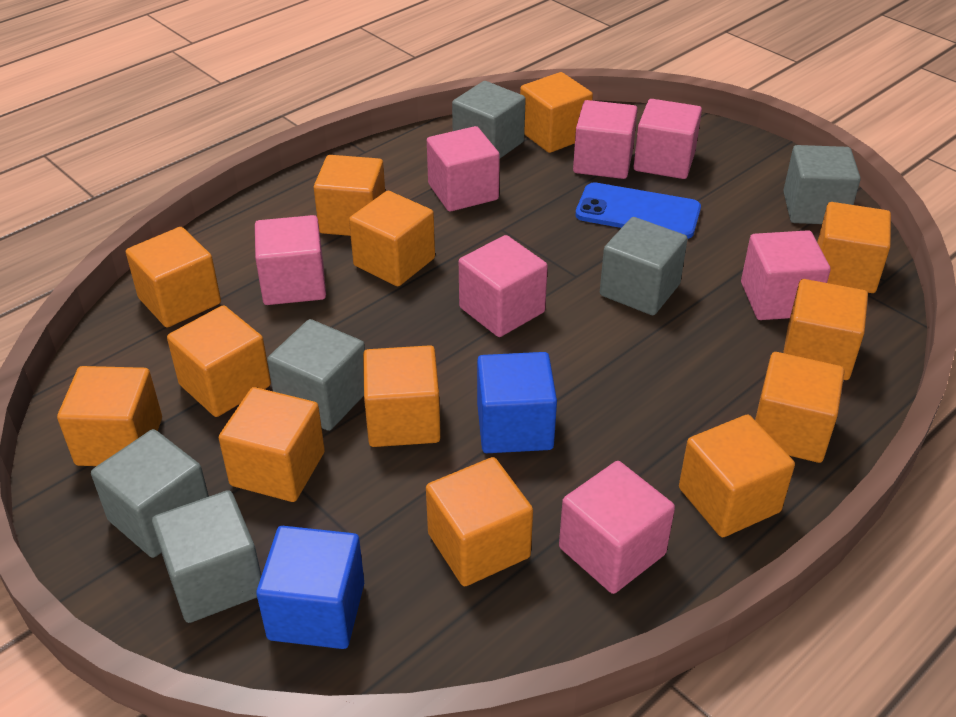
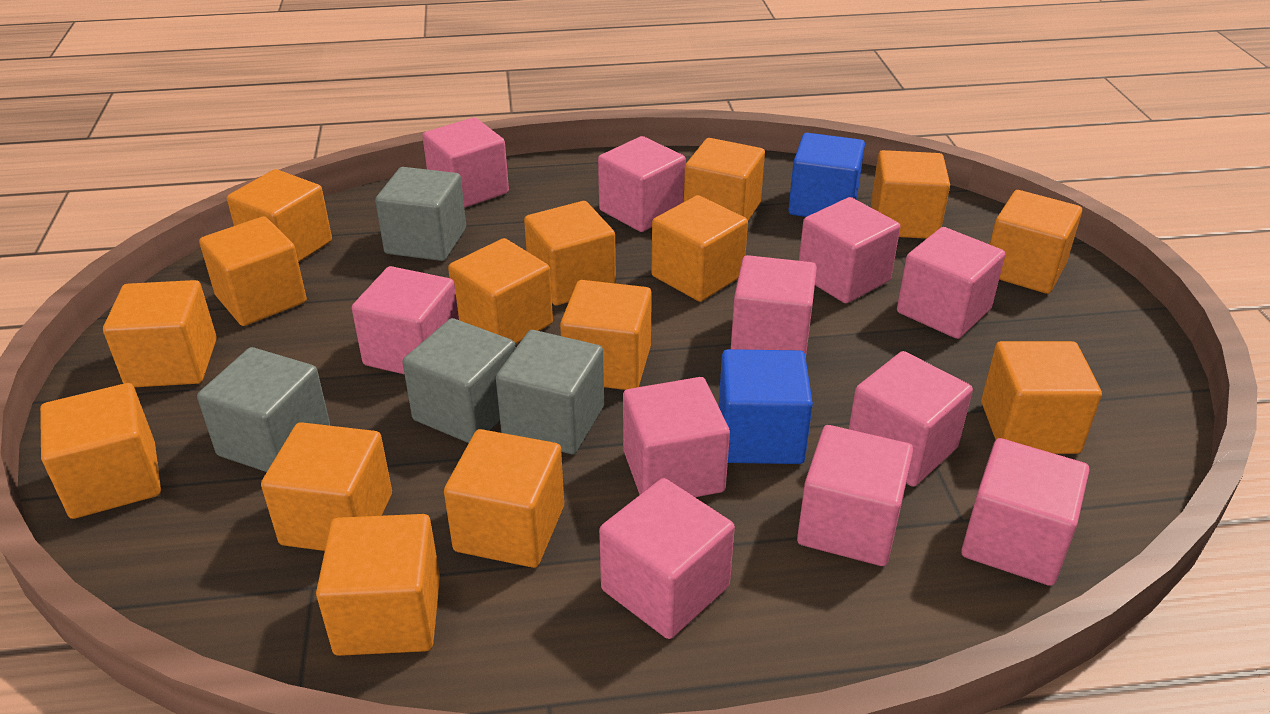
blue phone: 1 -> 0
grey cube: 6 -> 4
orange cube: 13 -> 15
pink cube: 7 -> 11

